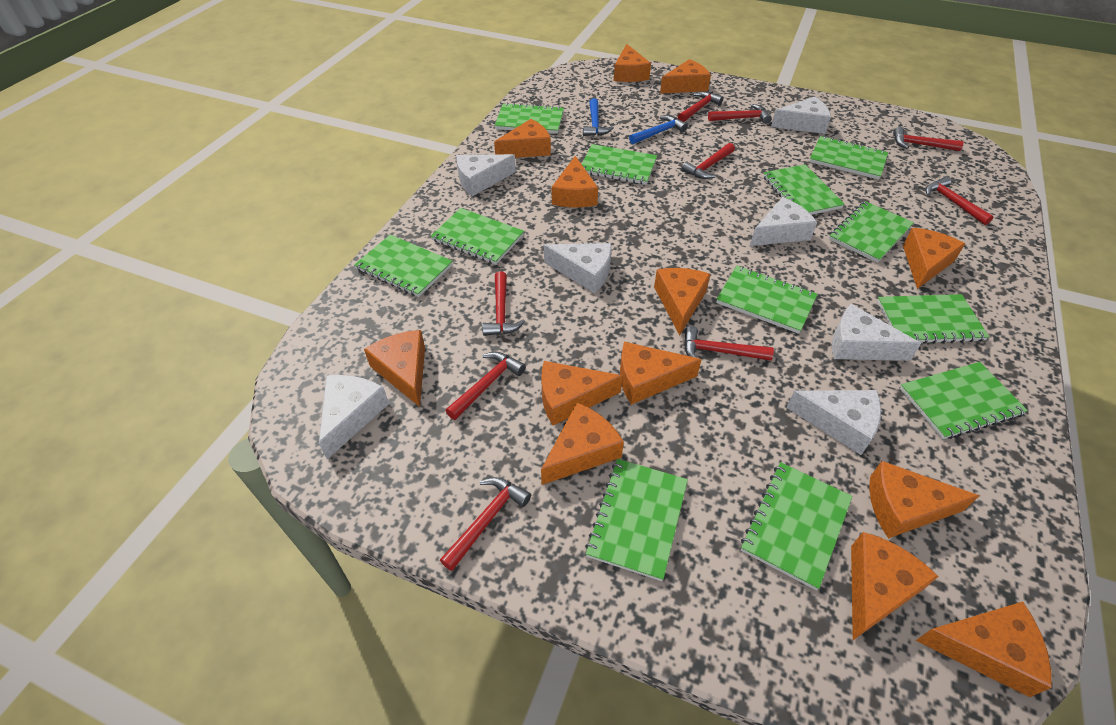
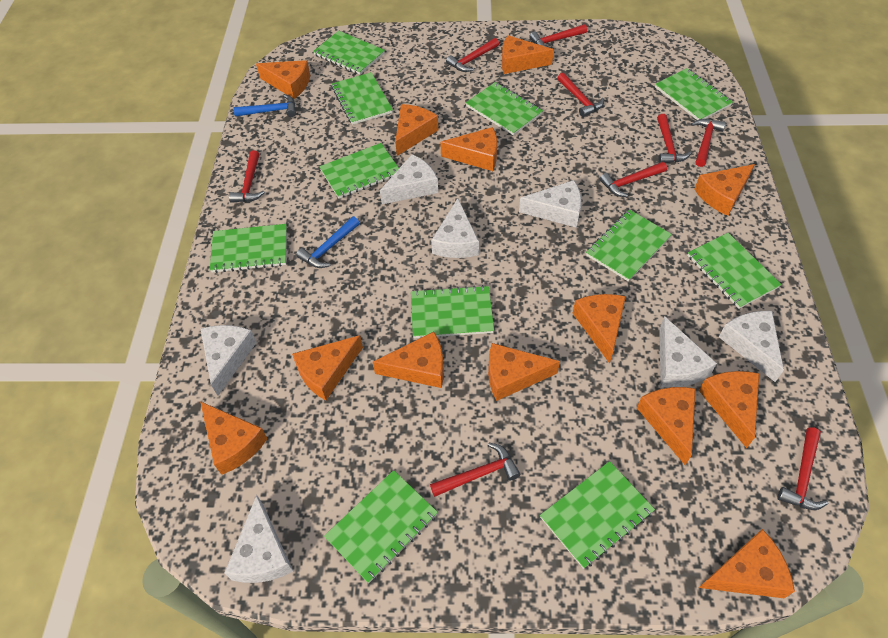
green notebook: 12 -> 11

